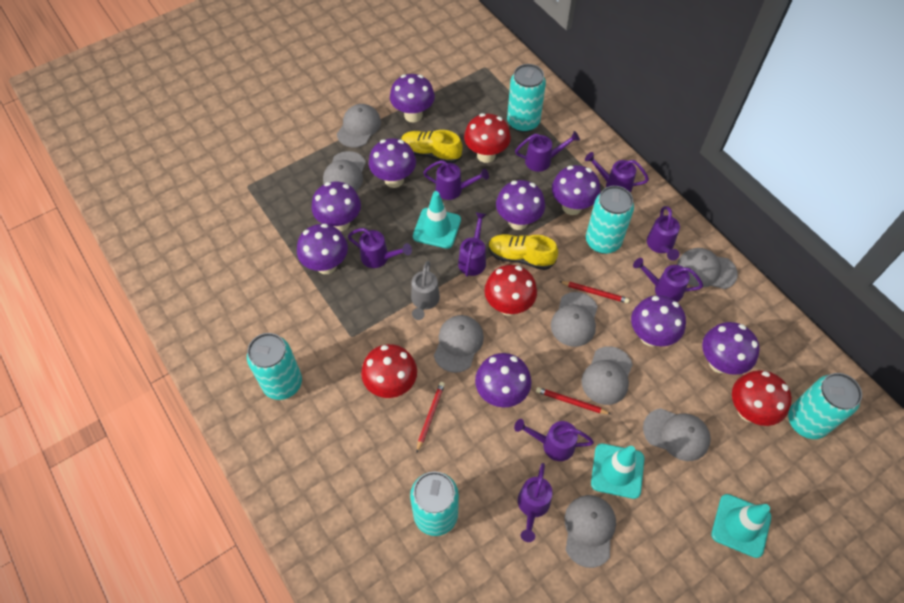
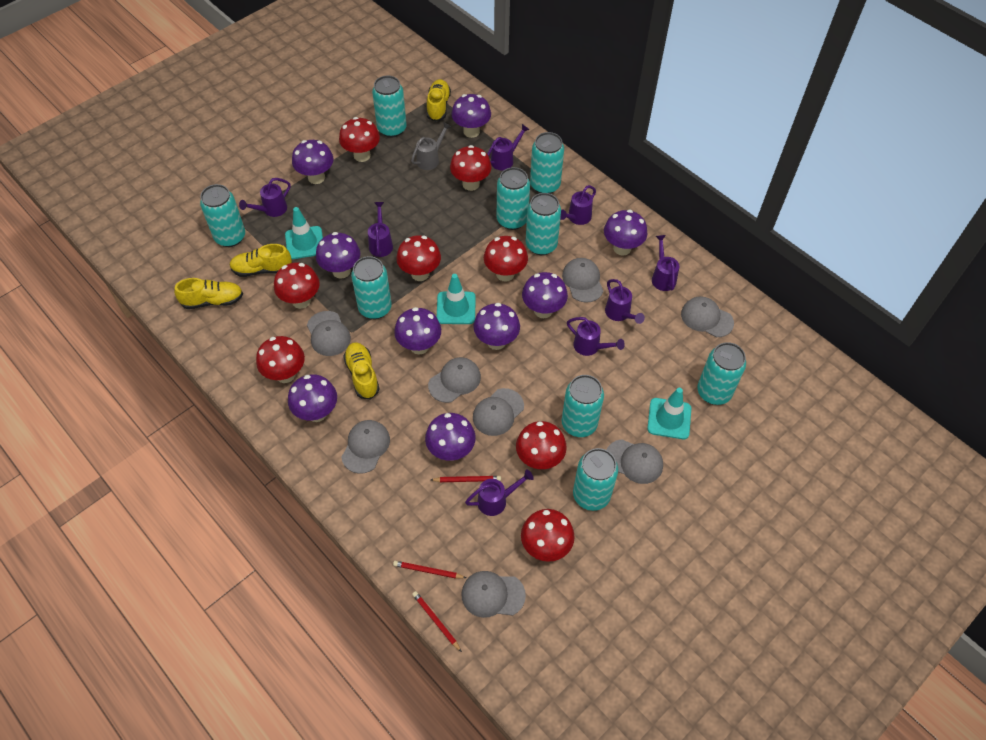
purple watering can: 9 -> 8
red mushroom: 4 -> 8
turquoise can: 5 -> 9
yellow shoe: 2 -> 4

